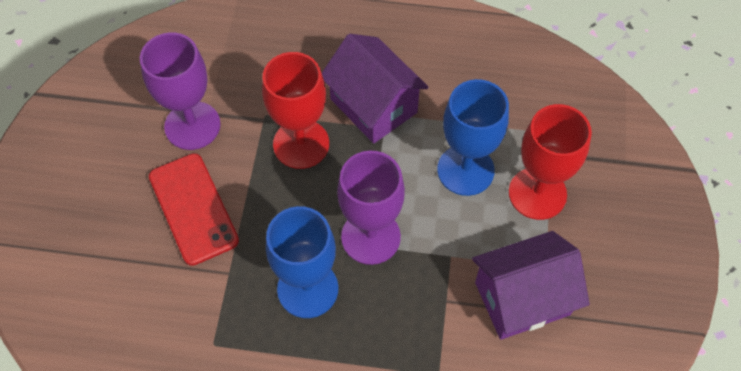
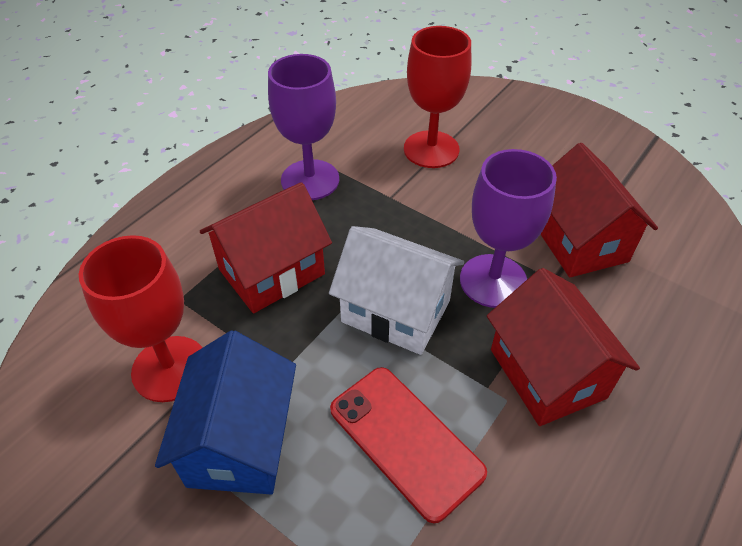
blue goblet: 2 -> 0
blue house: 0 -> 1
purple house: 2 -> 0
red house: 0 -> 3
white house: 0 -> 1

